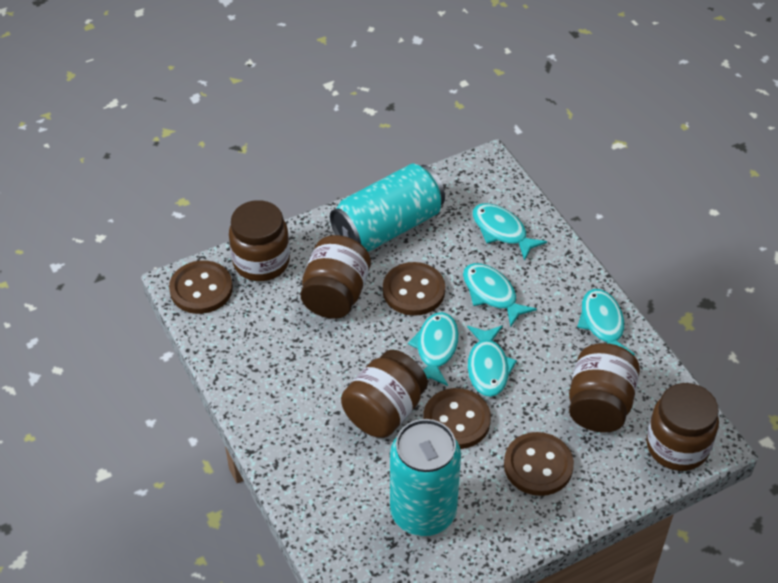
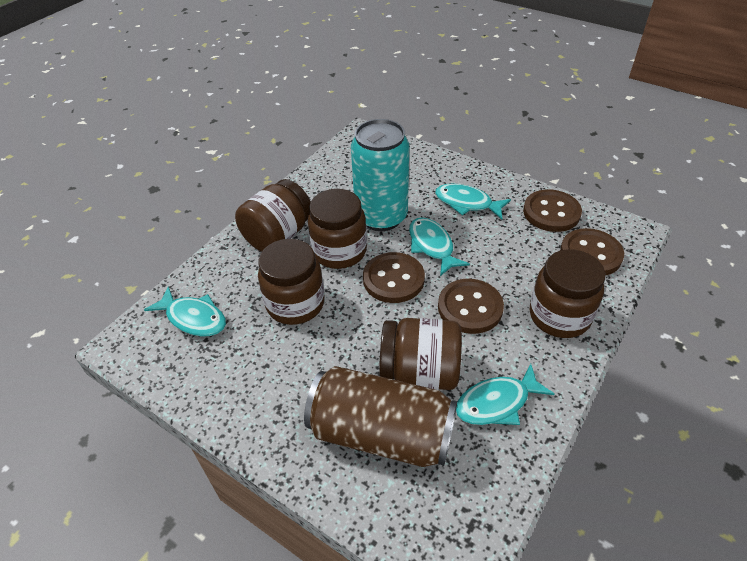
brown can: 0 -> 1
turquoise can: 2 -> 1
turquoise fish: 5 -> 4

